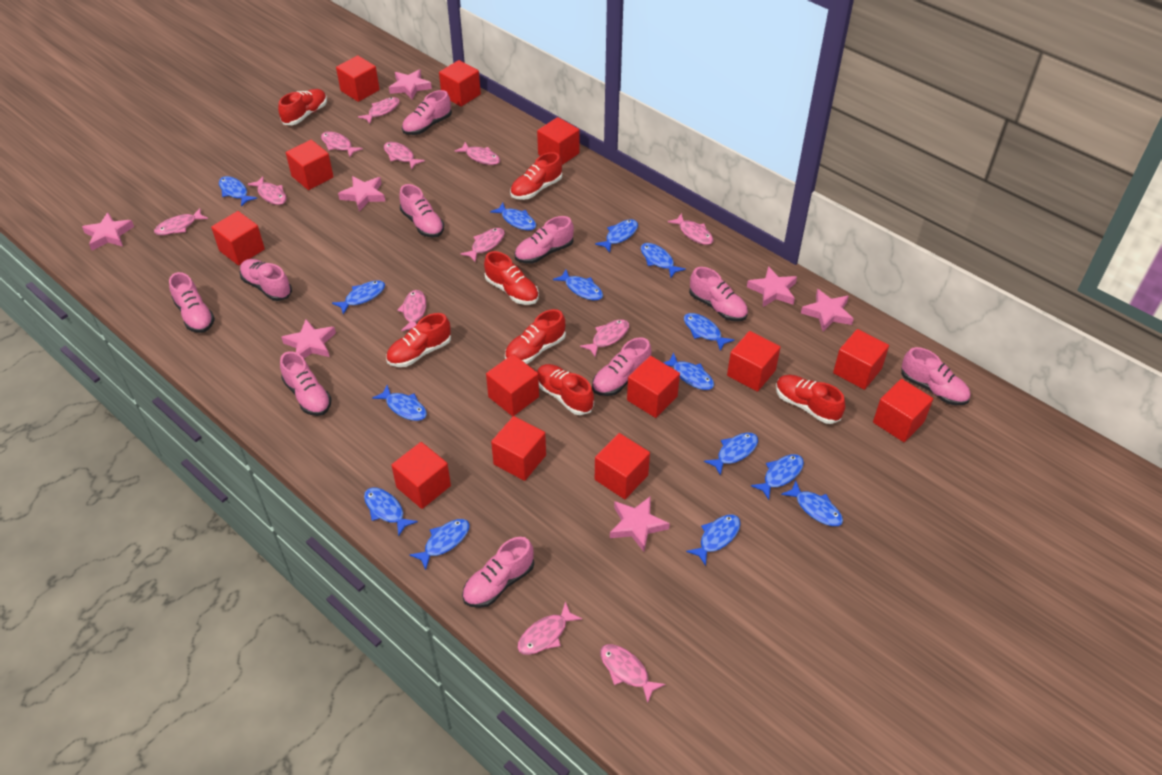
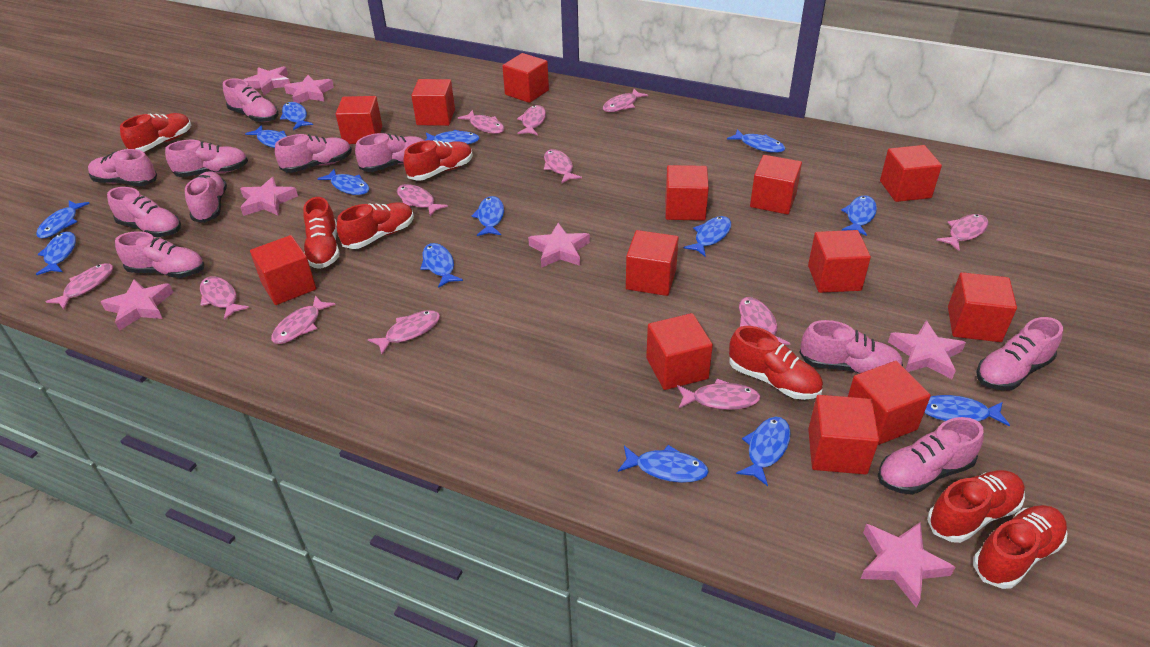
blue fish: 15 -> 14
pink shoe: 10 -> 11

